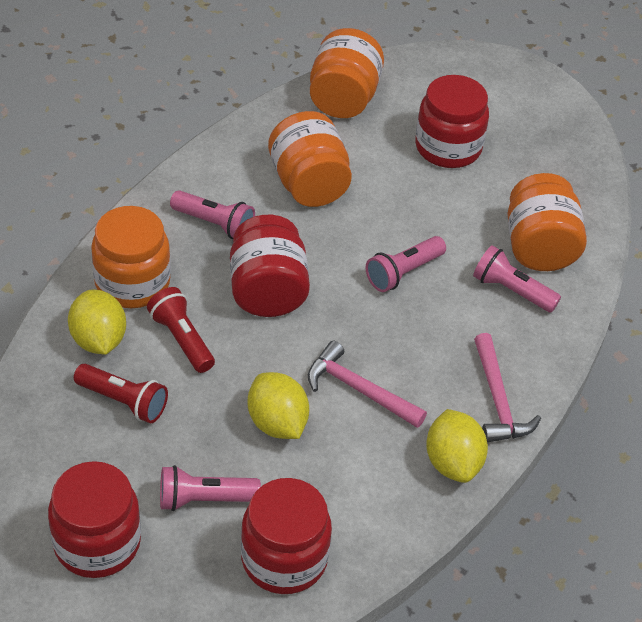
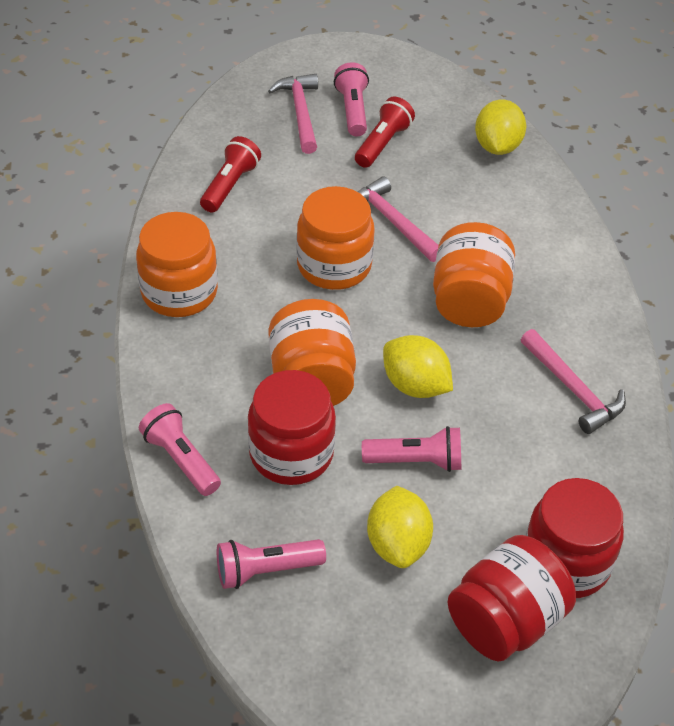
pink hammer: 2 -> 3
red jar: 4 -> 3

